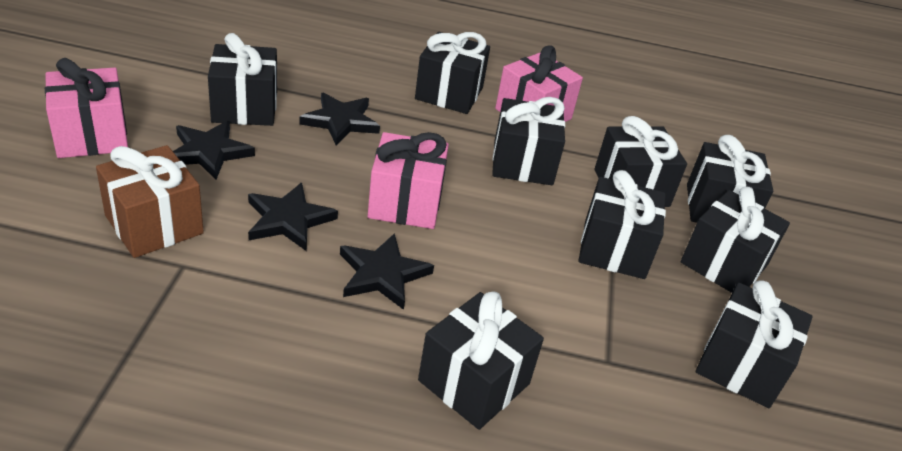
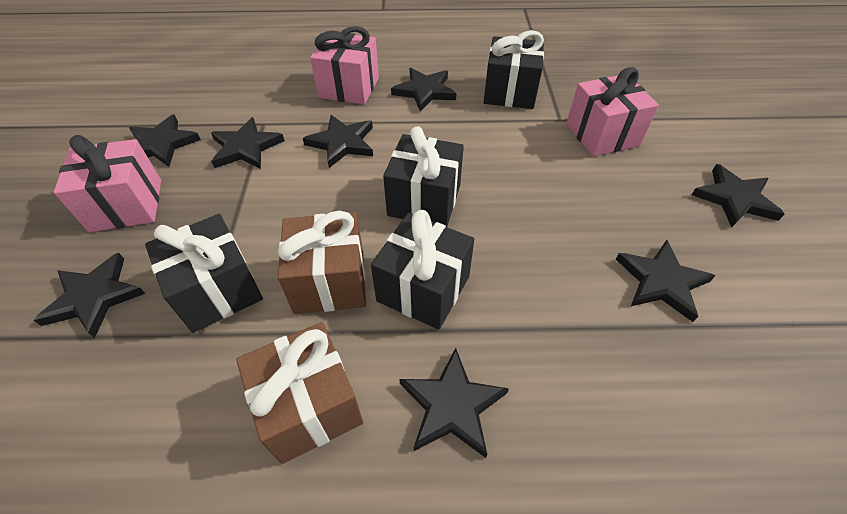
black gift: 9 -> 4
black star: 4 -> 8
brown gift: 1 -> 2

